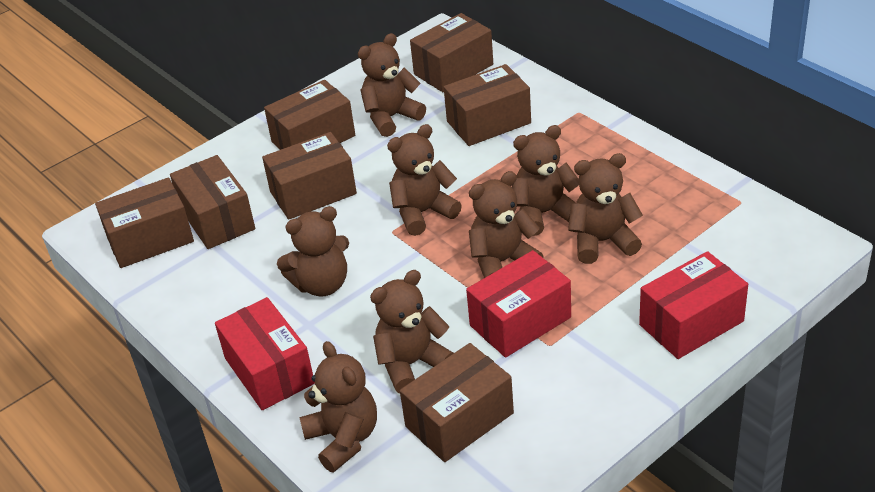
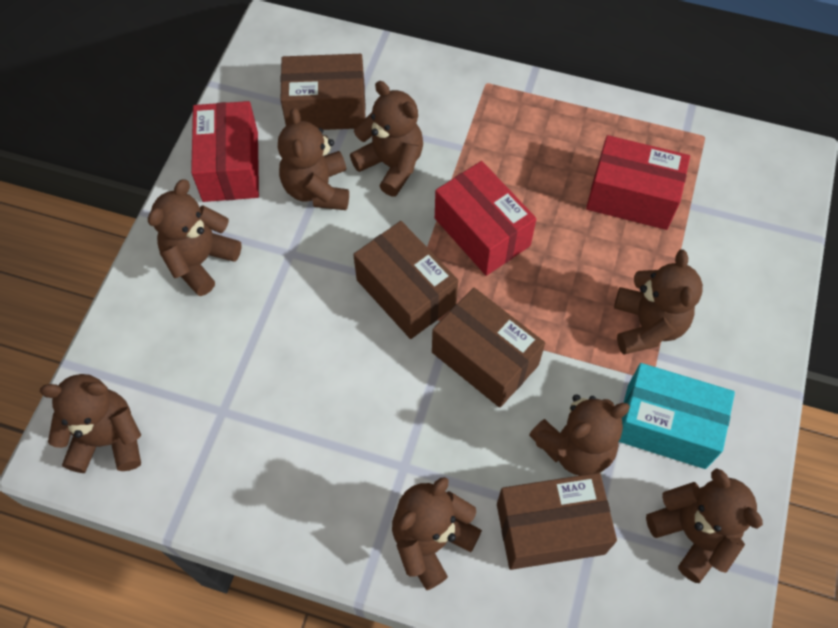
brown box: 7 -> 4
turquoise box: 0 -> 1

